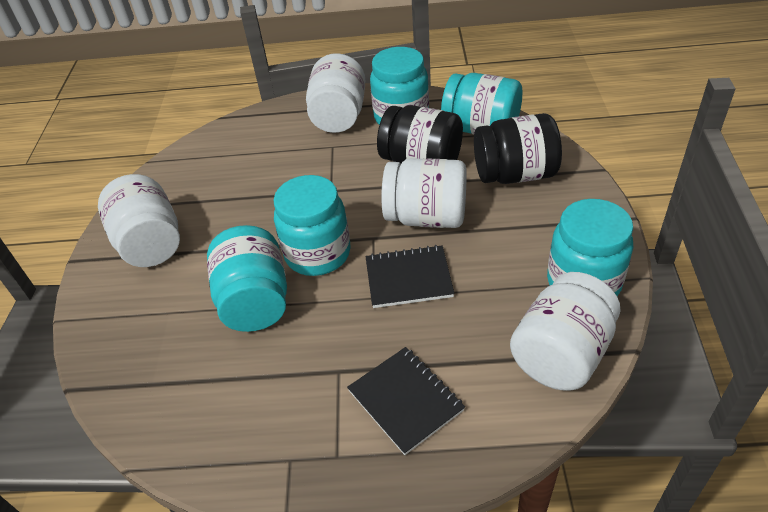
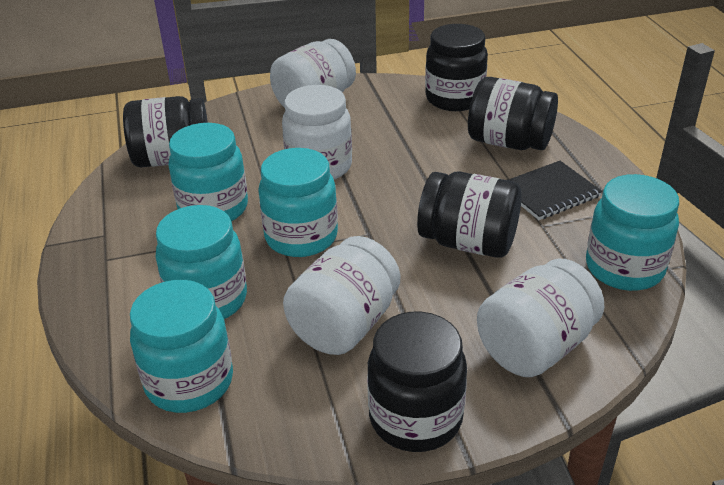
black jar: 2 -> 5
black notebook: 2 -> 1

